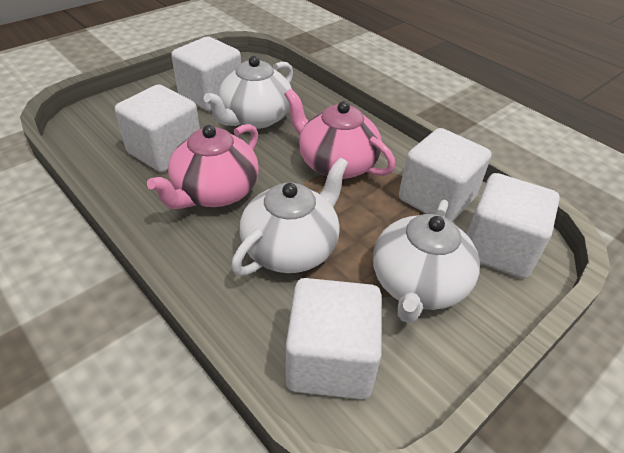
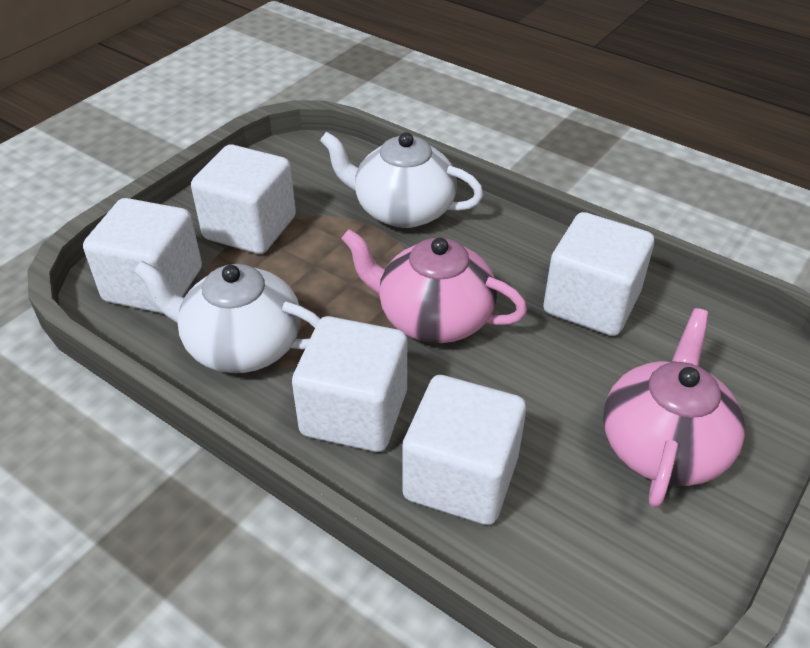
white teapot: 3 -> 2

